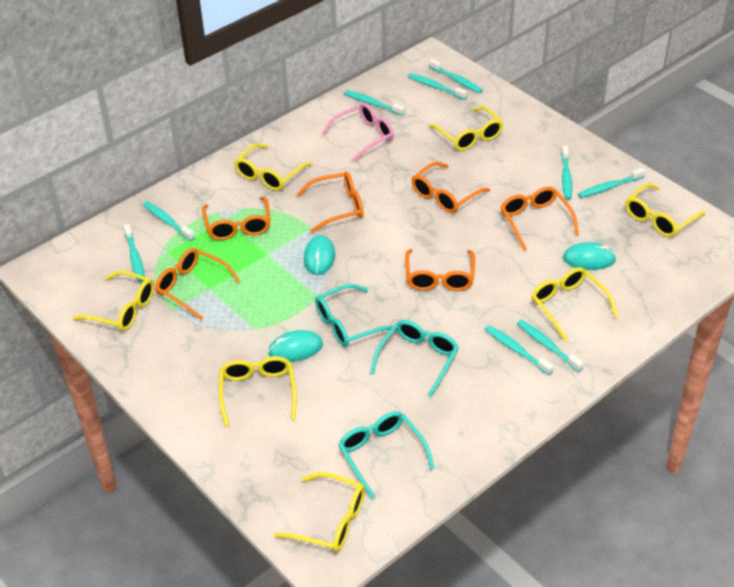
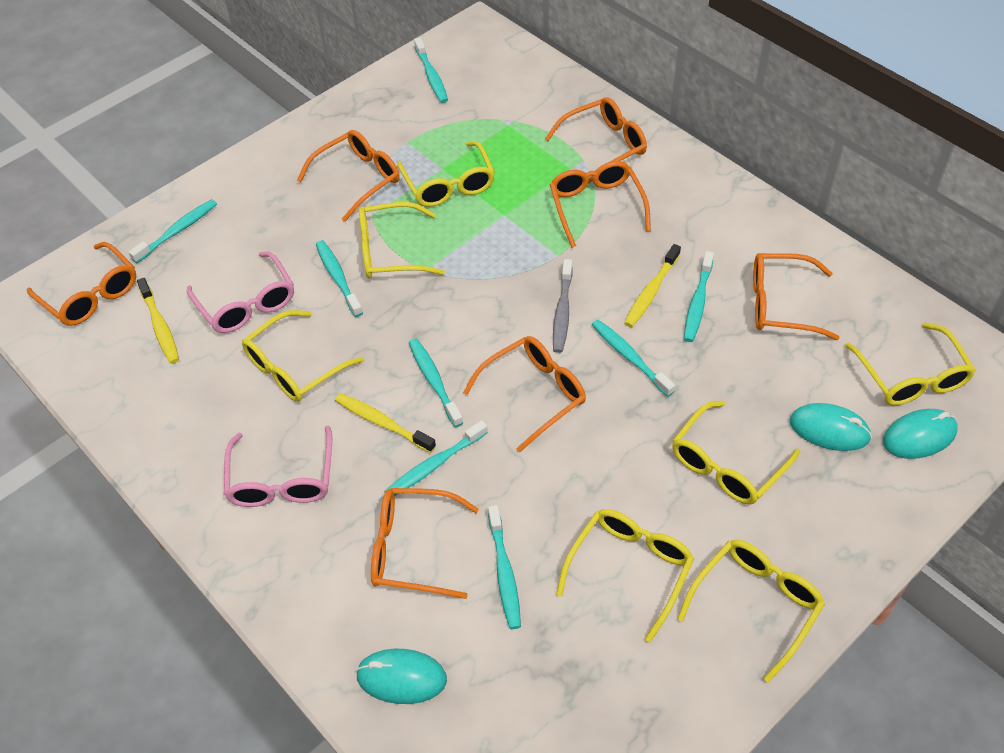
grey toothbrush: 0 -> 1
orange glasses: 6 -> 7
pink glasses: 1 -> 2
turquoise glasses: 3 -> 0
turquoise toothbrush: 9 -> 8
yellow toothbrush: 0 -> 3

